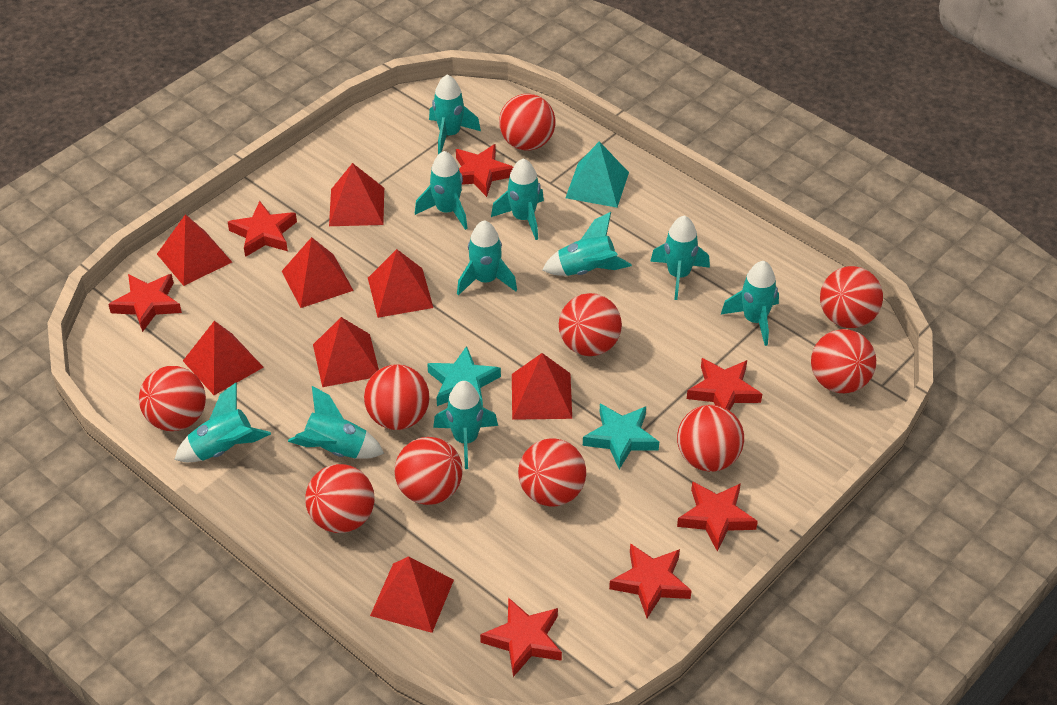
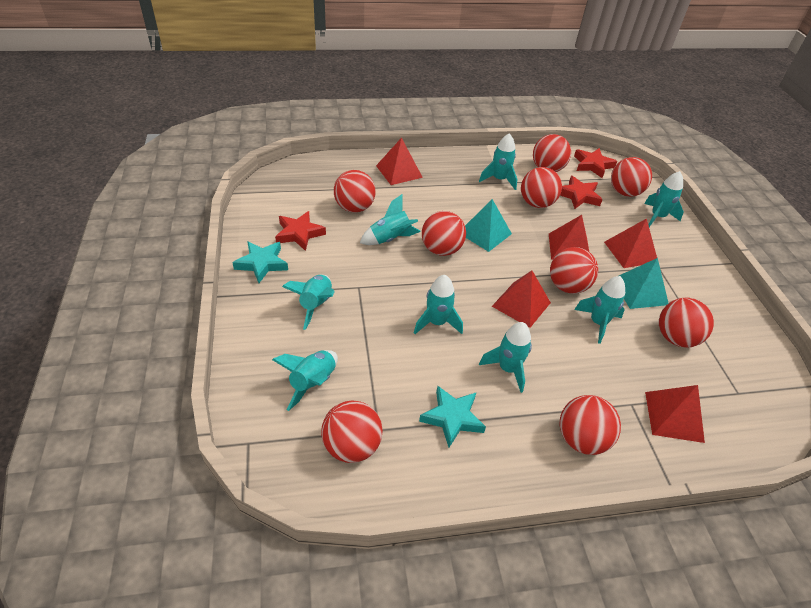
red ball: 10 -> 9
red pyramid: 8 -> 5
red star: 7 -> 3
turquoise pyramid: 1 -> 2
turquoise rocket: 10 -> 8

